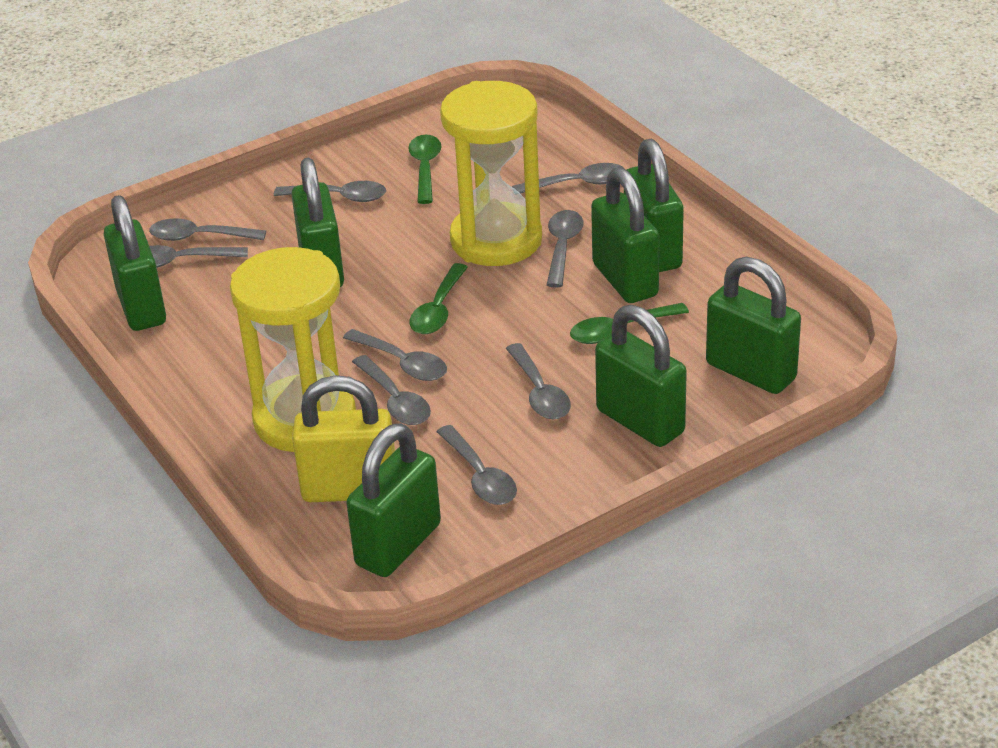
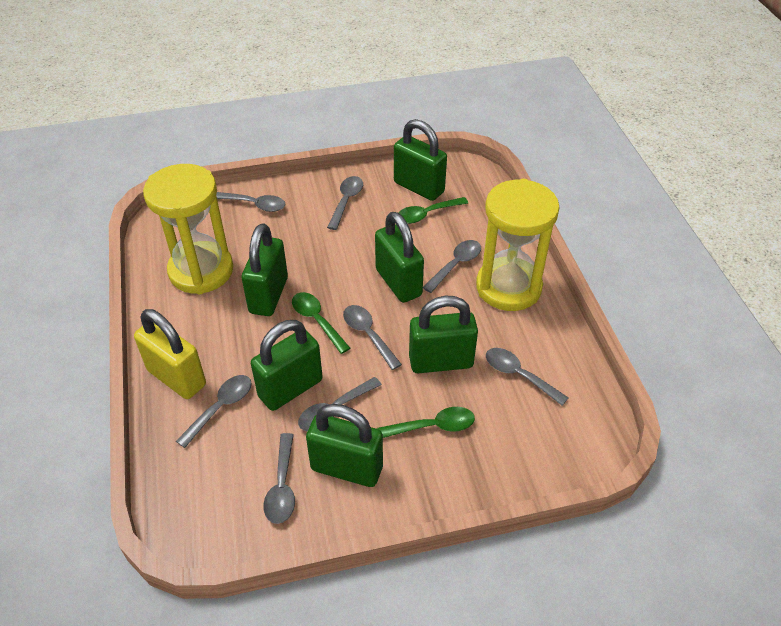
green padlock: 7 -> 6
grey spoon: 9 -> 8

